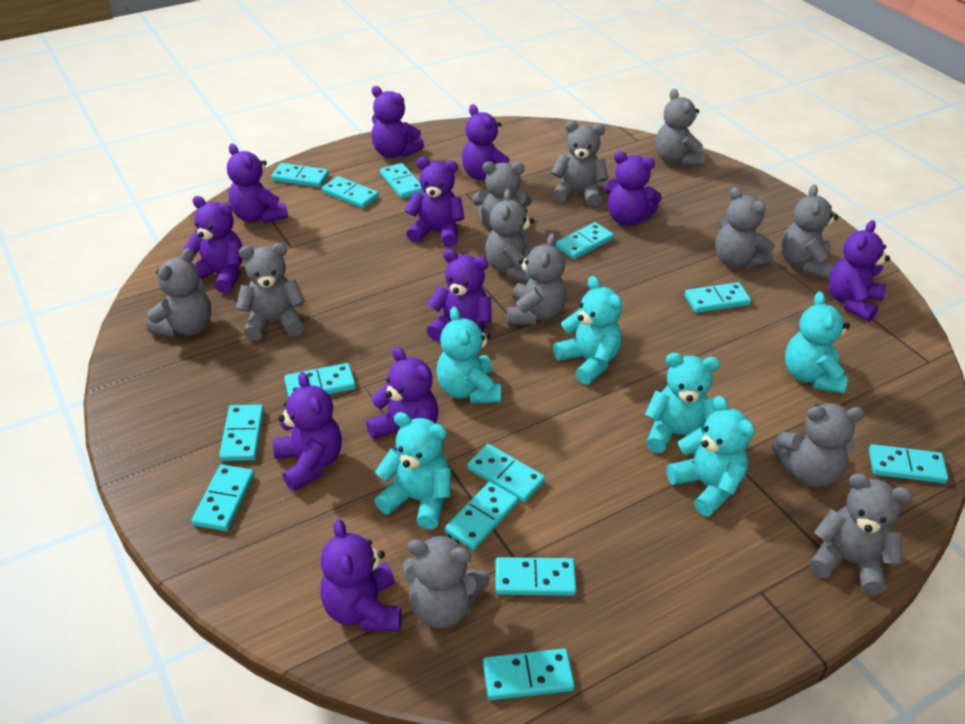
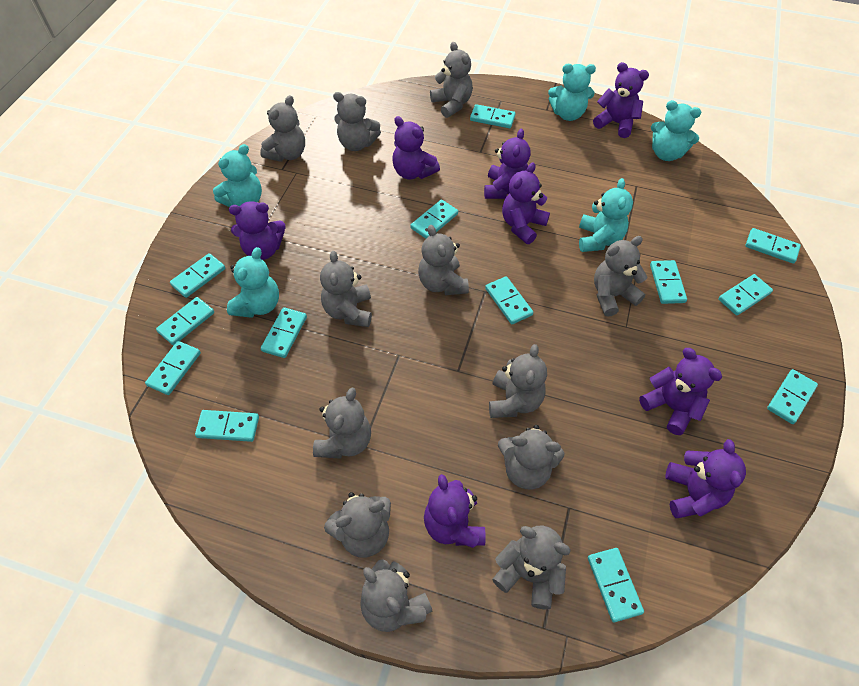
purple teddy bear: 11 -> 8
turquoise teddy bear: 6 -> 5

